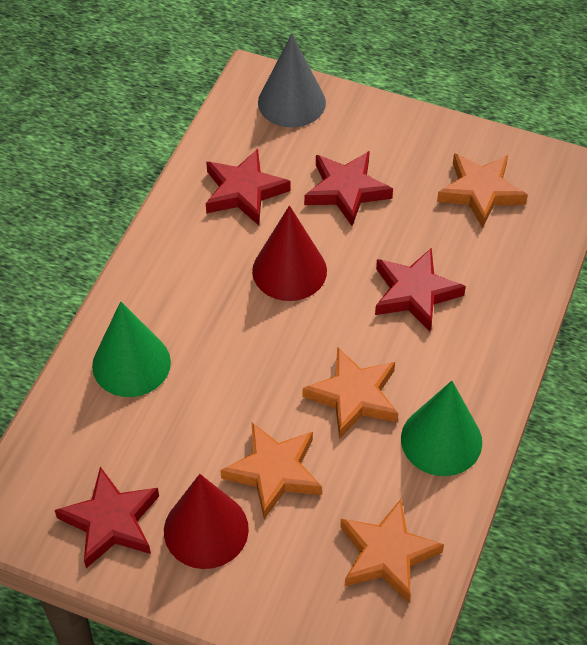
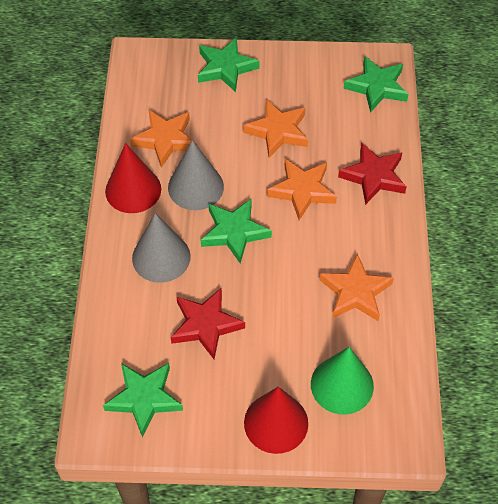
green cone: 2 -> 1
green star: 0 -> 4
grey cone: 1 -> 2
red star: 4 -> 2

